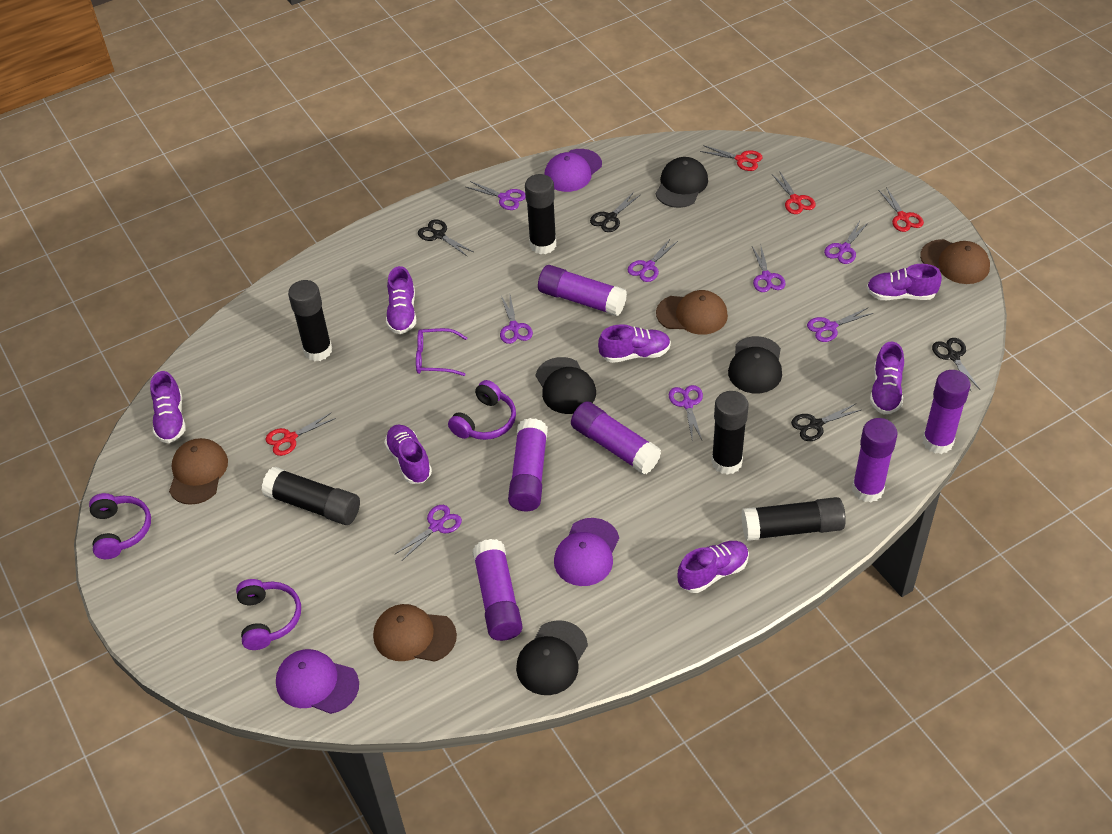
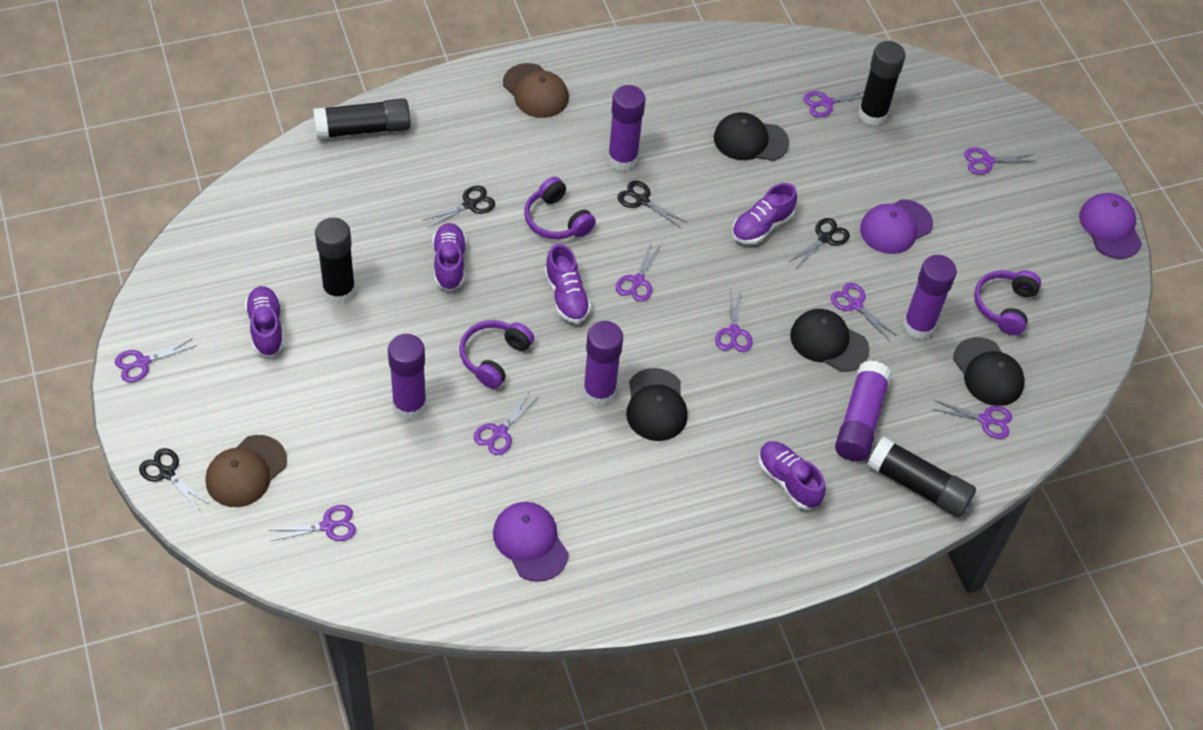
black glue stick: 5 -> 4
brown cap: 4 -> 2
purple glasses: 1 -> 0
purple glue stick: 6 -> 5
purple scissors: 8 -> 9
purple shoe: 7 -> 5
red scissors: 4 -> 0

